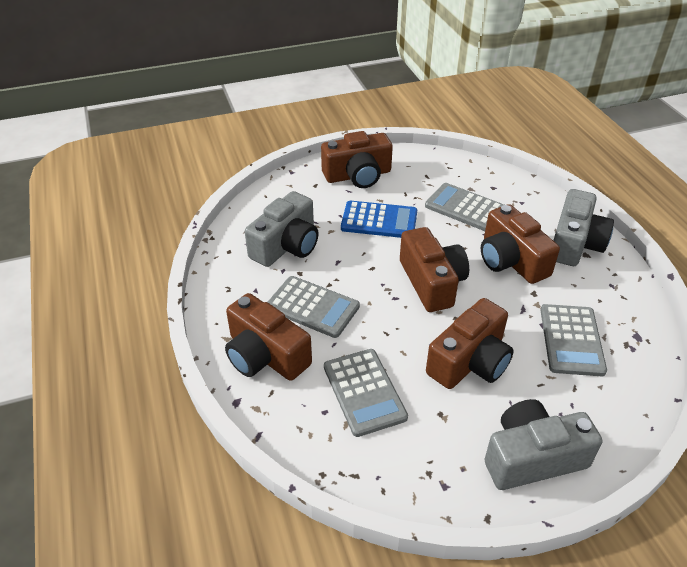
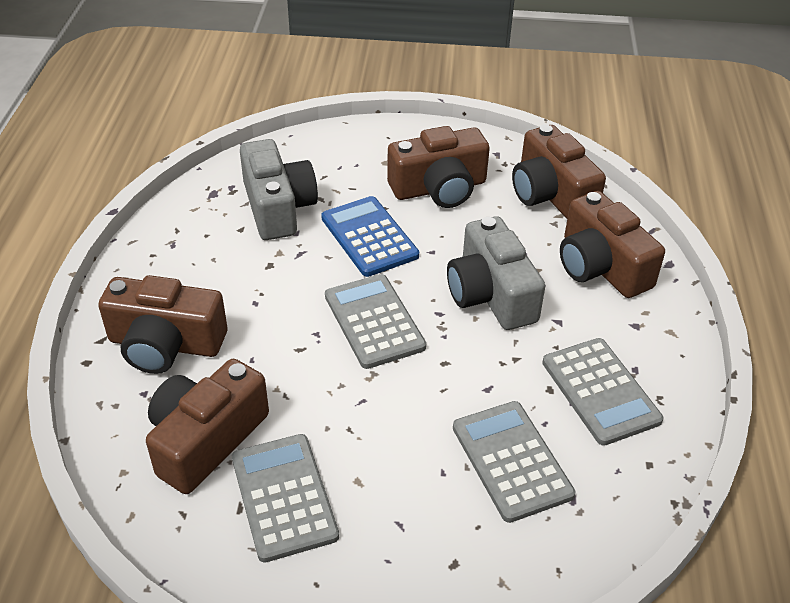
grey camera: 3 -> 2

